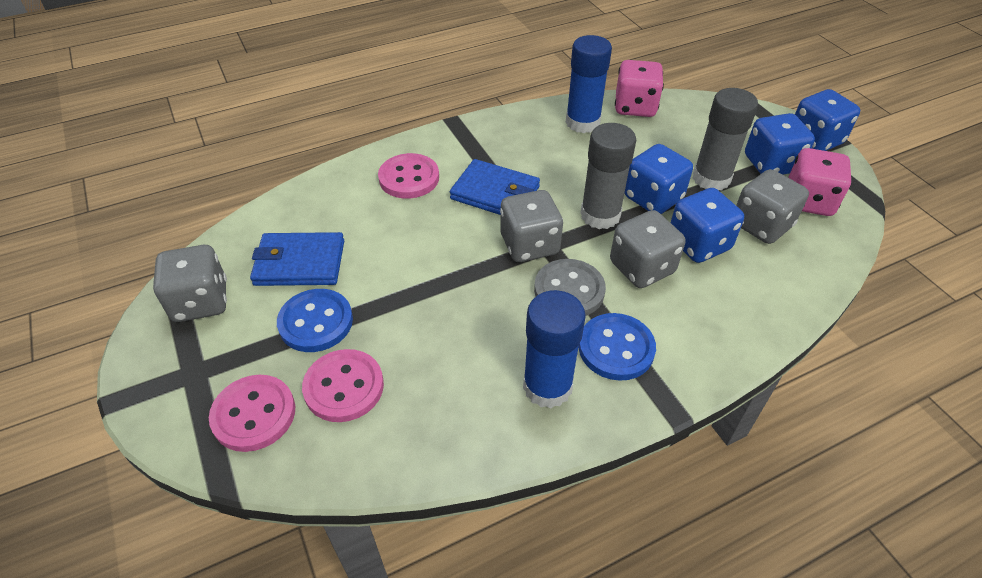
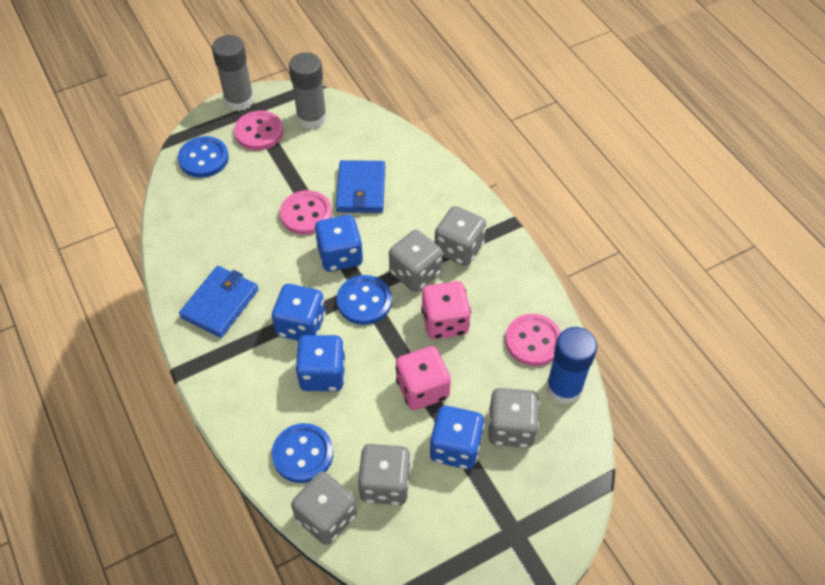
blue button: 2 -> 3
blue glue stick: 2 -> 1
grey button: 1 -> 0
grey dice: 4 -> 5

